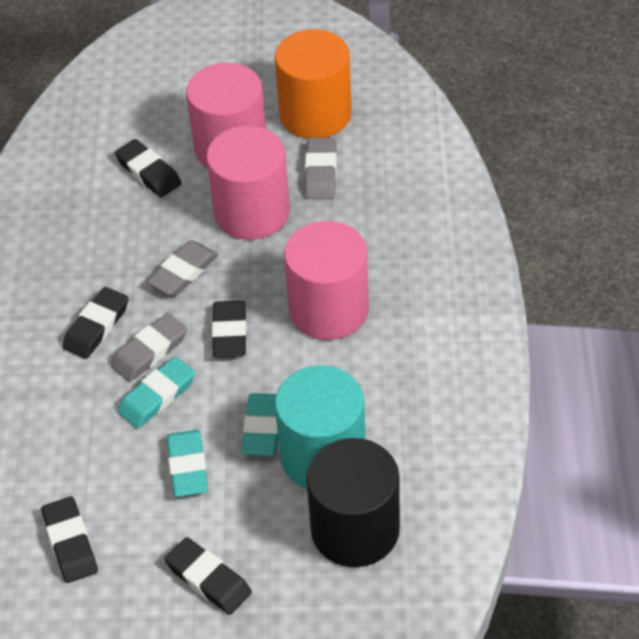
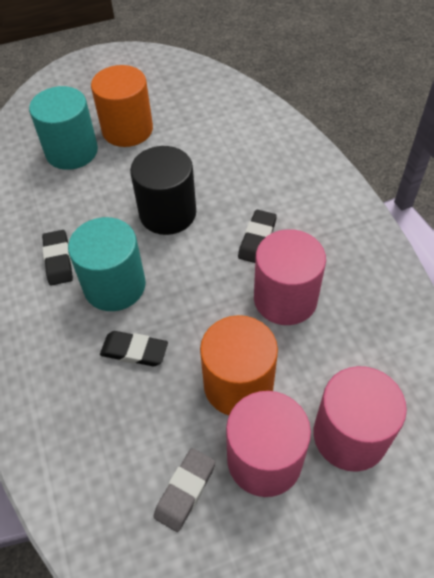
black eraser: 5 -> 3
grey eraser: 3 -> 1
orange cylinder: 1 -> 2
turquoise cylinder: 1 -> 2
turquoise eraser: 3 -> 0

